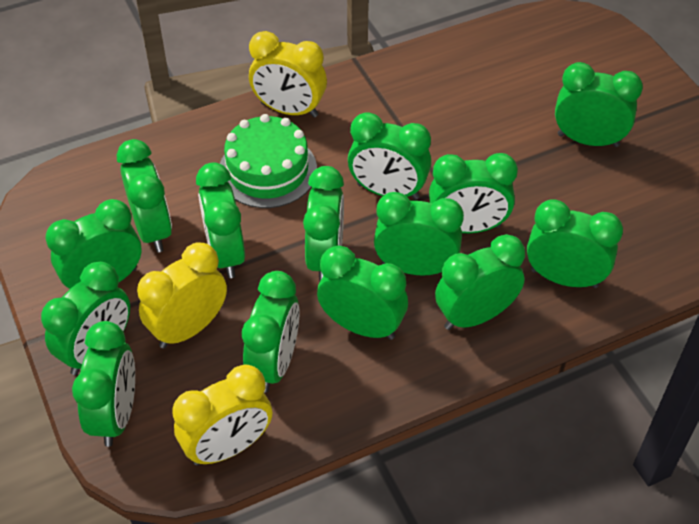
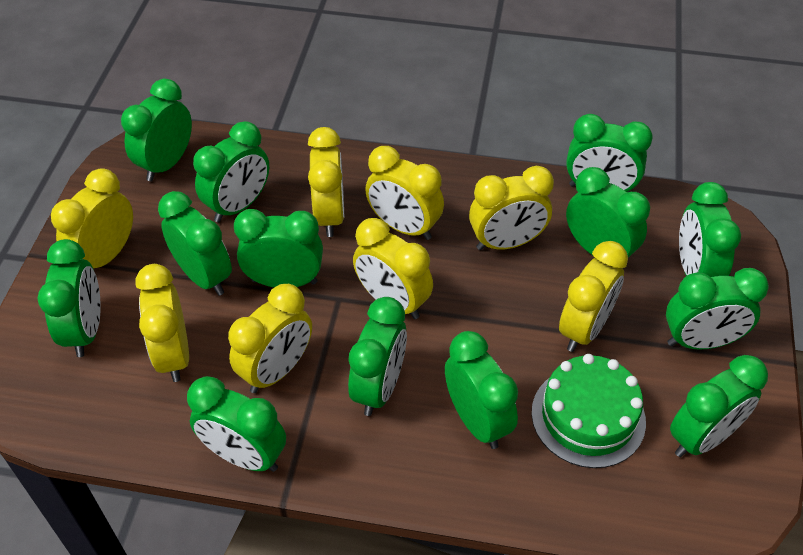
green clock: 14 -> 13
yellow clock: 3 -> 8

